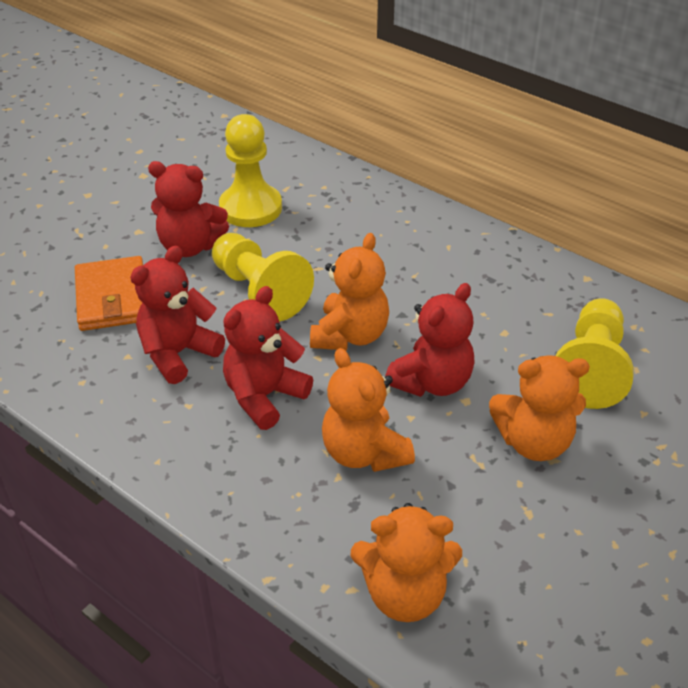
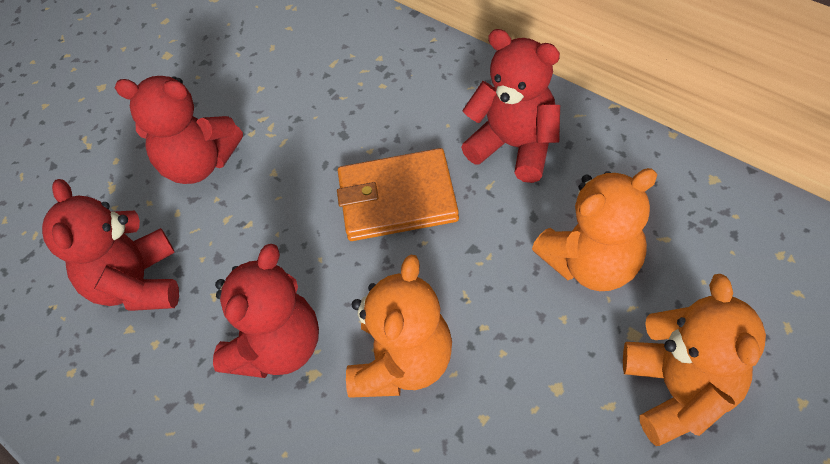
orange teddy bear: 4 -> 3
yellow pawn: 3 -> 0

